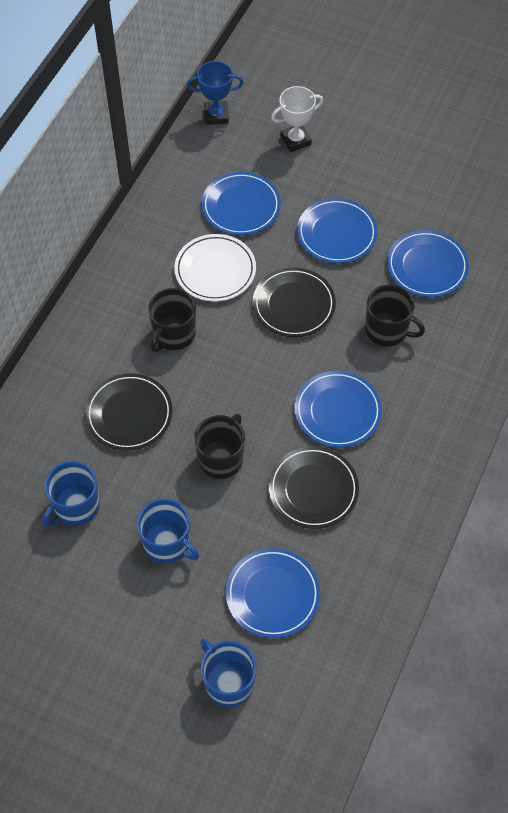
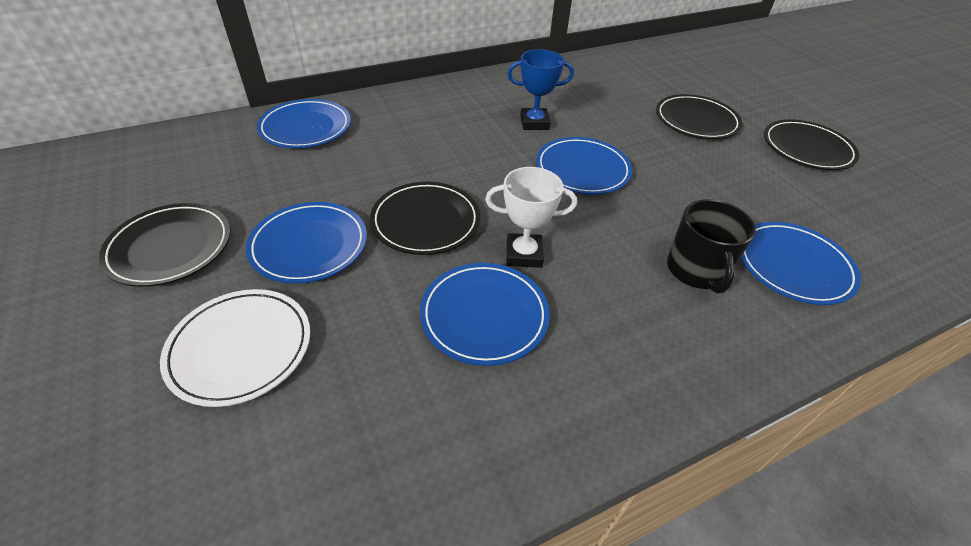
black mug: 3 -> 1
black plate: 3 -> 4
blue mug: 3 -> 0

